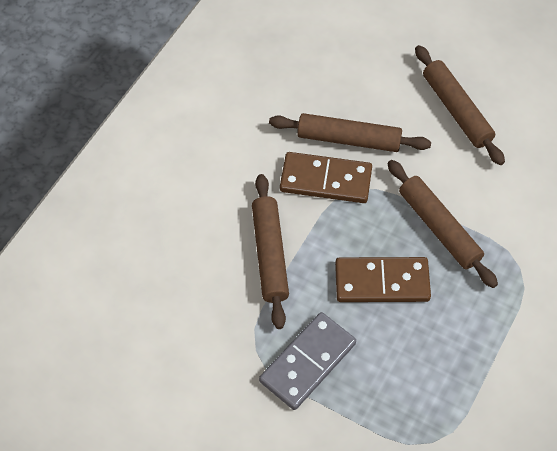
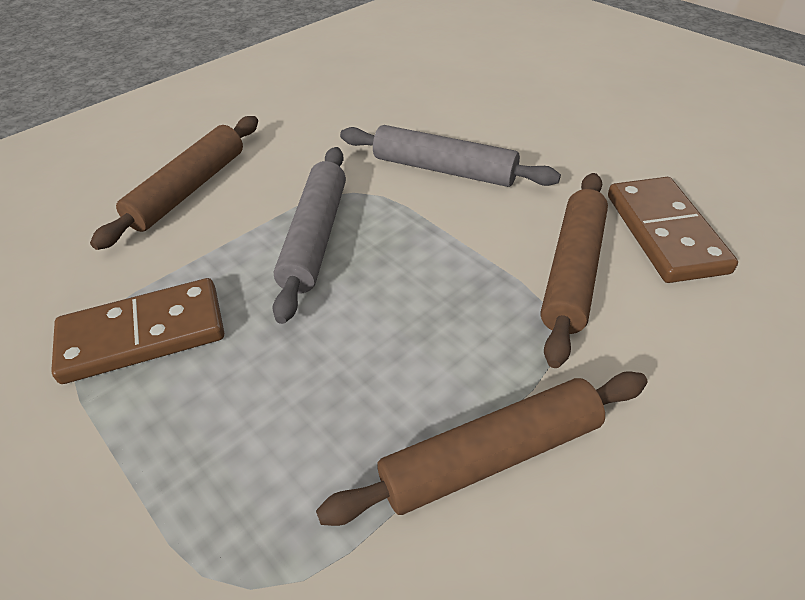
brown rolling pin: 4 -> 3
grey domino: 1 -> 0
grey rolling pin: 0 -> 2

